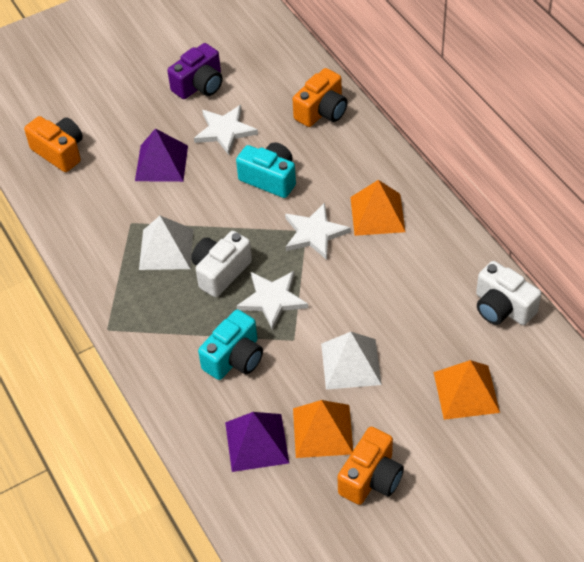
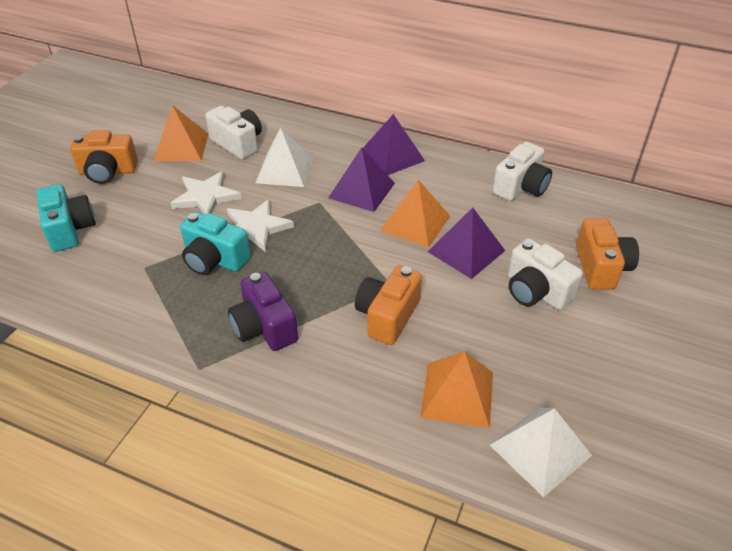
purple pyramid: 2 -> 3
white camera: 2 -> 3
white star: 3 -> 2

